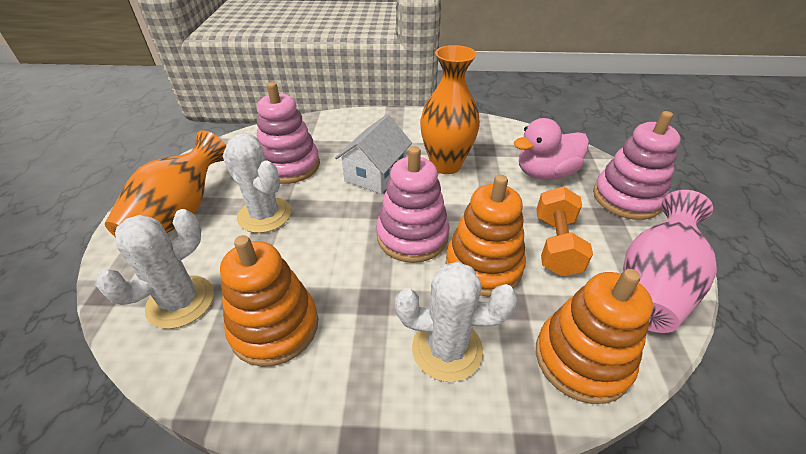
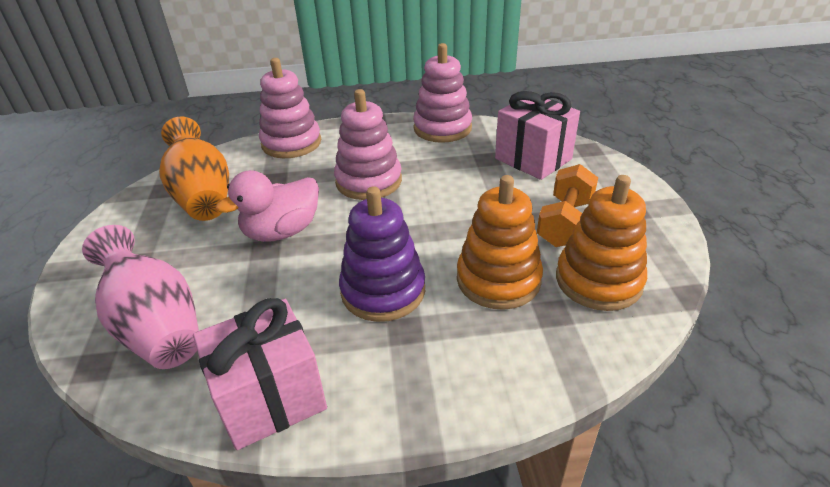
orange stacking toy: 3 -> 2
orange vase: 2 -> 1
pink gift: 0 -> 2
purple stacking toy: 0 -> 1
white cactus: 3 -> 0
white house: 1 -> 0

